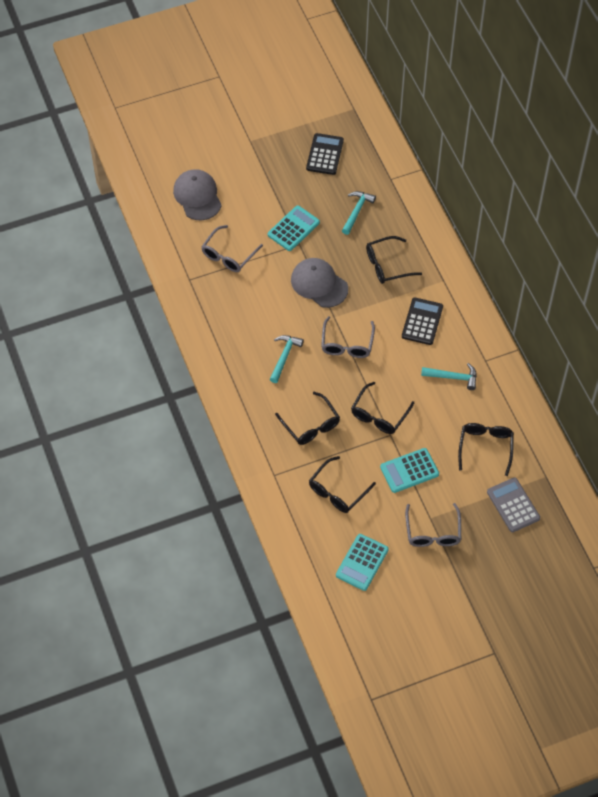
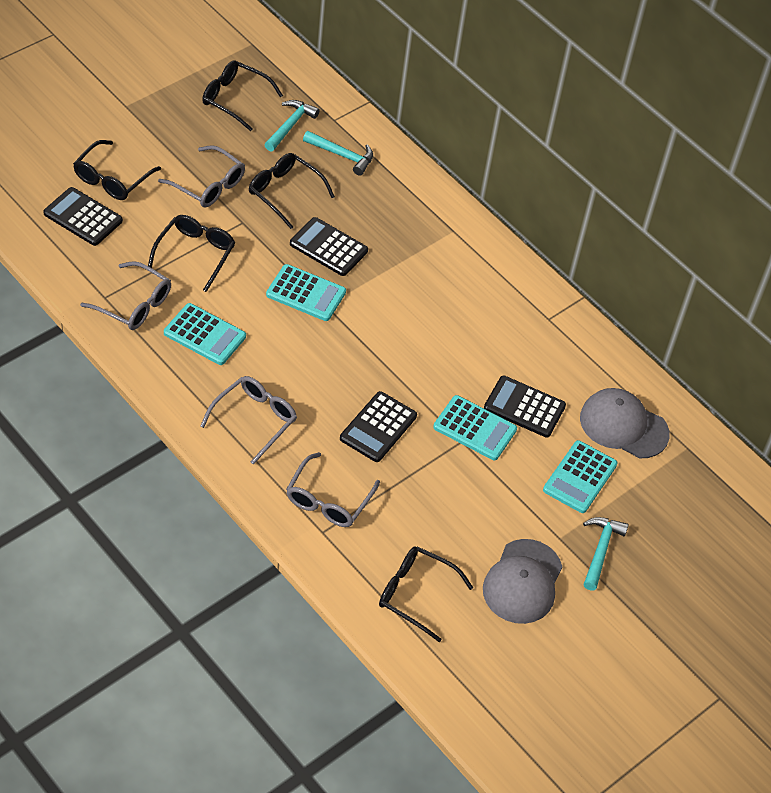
black calculator: 2 -> 4
grey calculator: 1 -> 0
grey glasses: 3 -> 4
turquoise calculator: 3 -> 4

